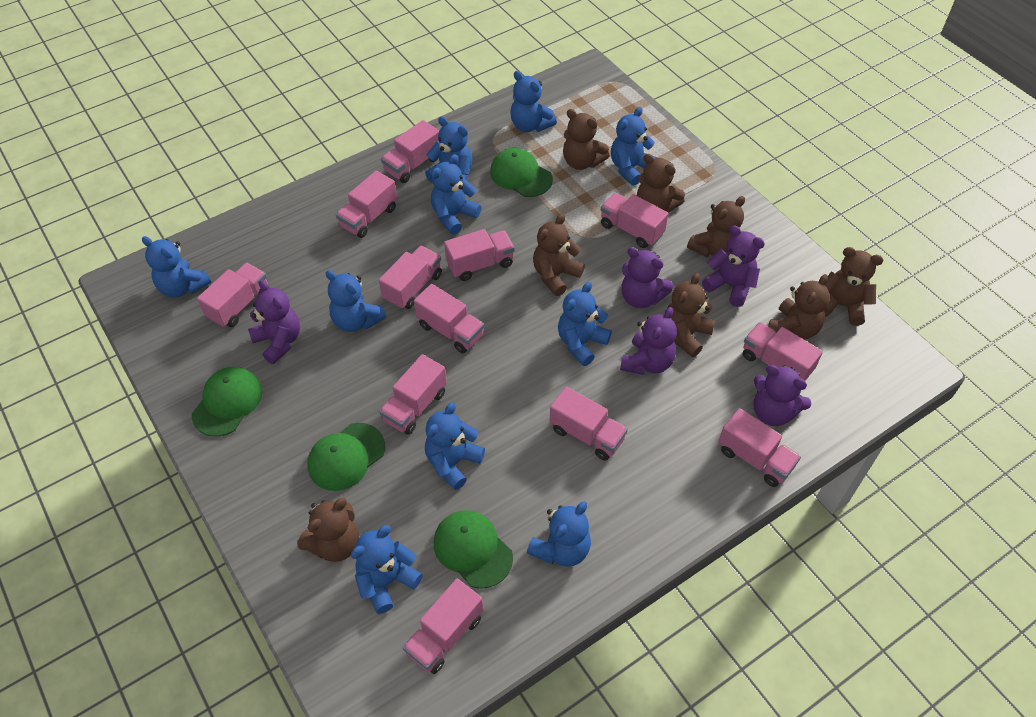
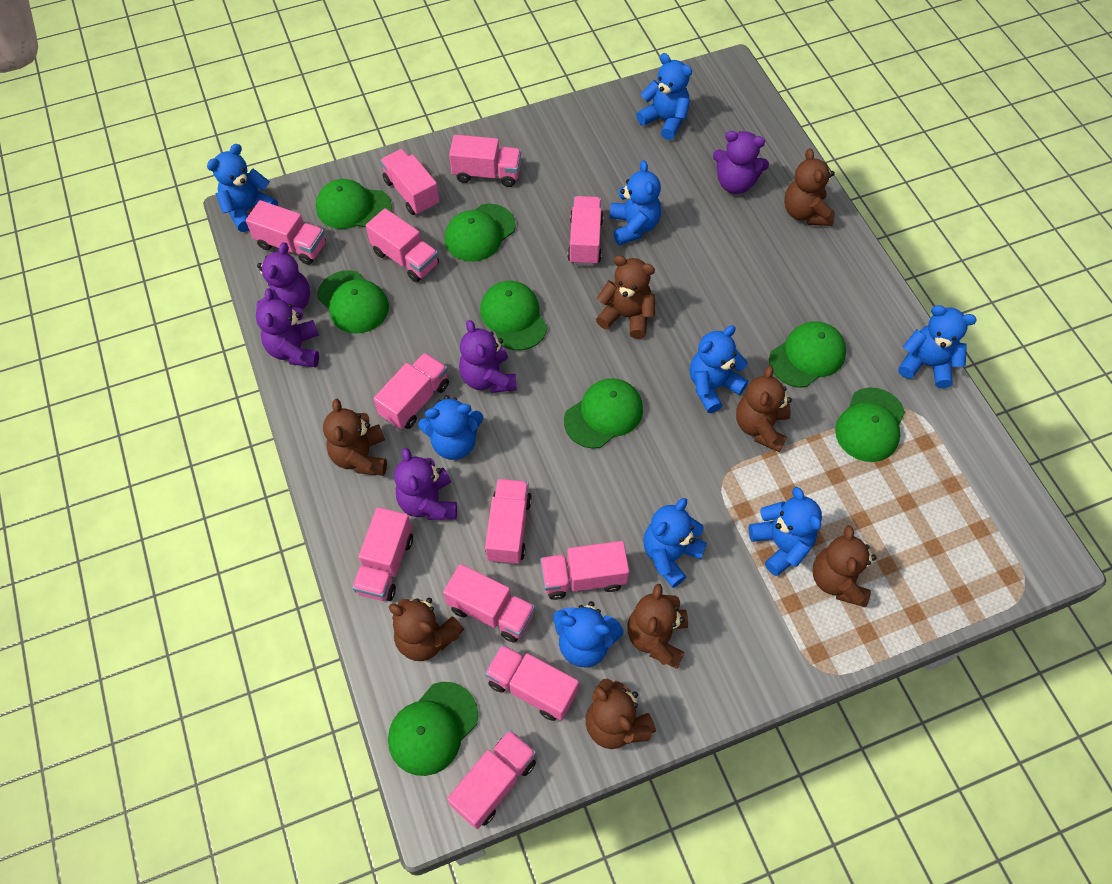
blue teddy bear: 10 -> 9
green cap: 4 -> 8

